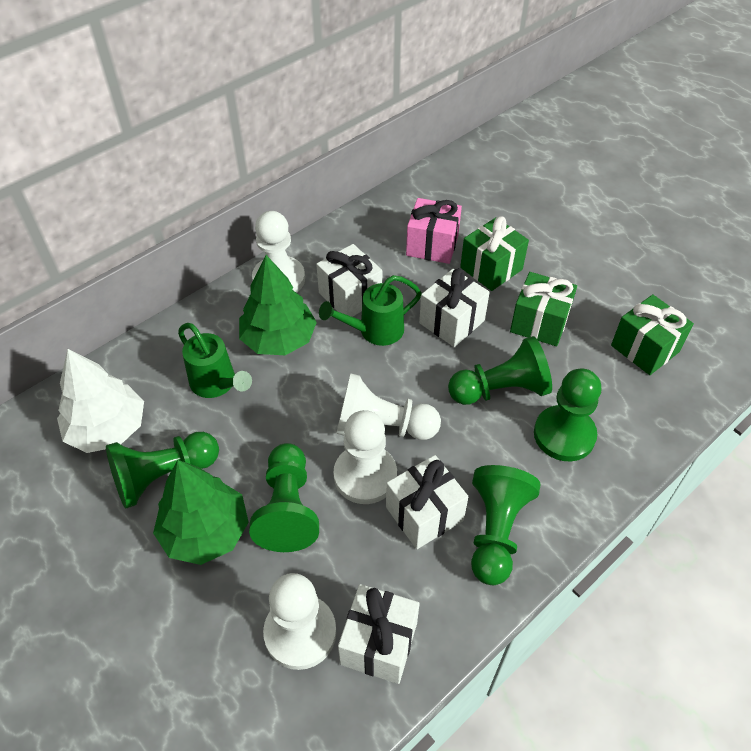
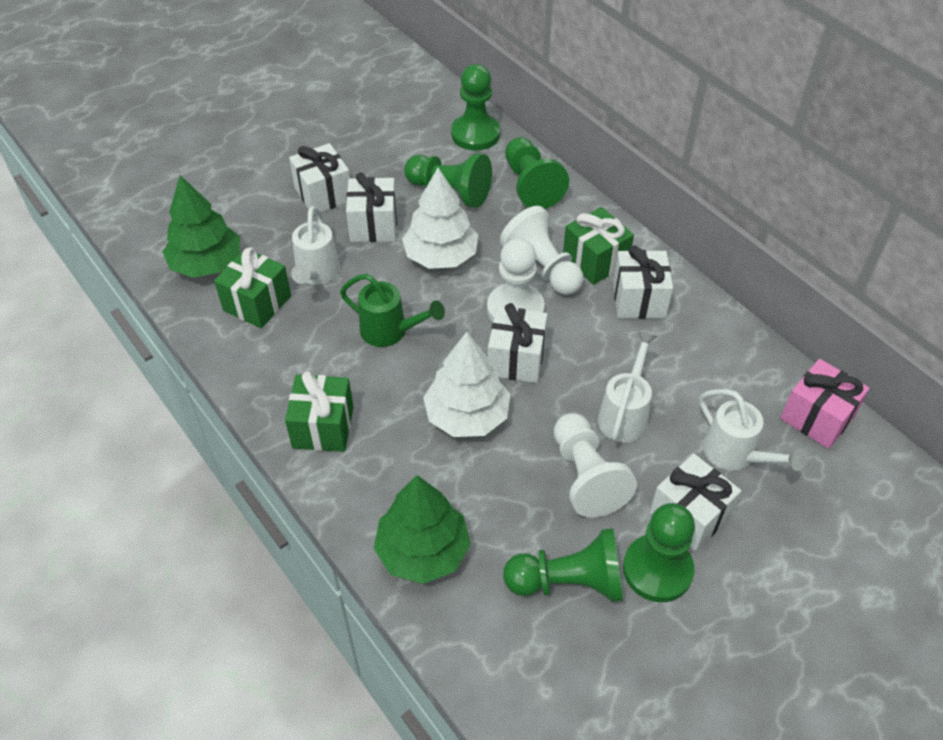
green watering can: 2 -> 1
white gift: 4 -> 5
white pawn: 4 -> 3
white tree: 1 -> 2
white watering can: 0 -> 3

